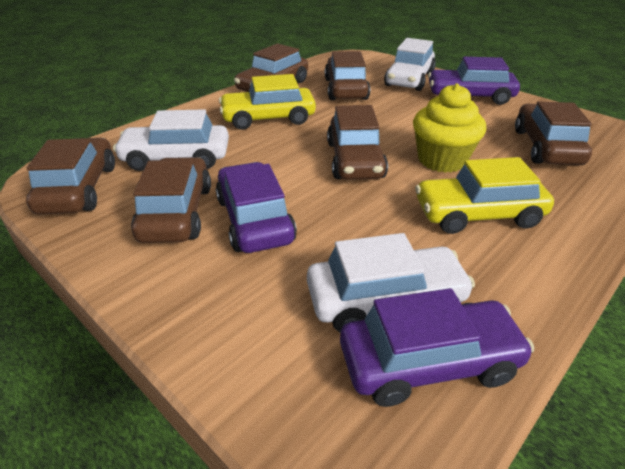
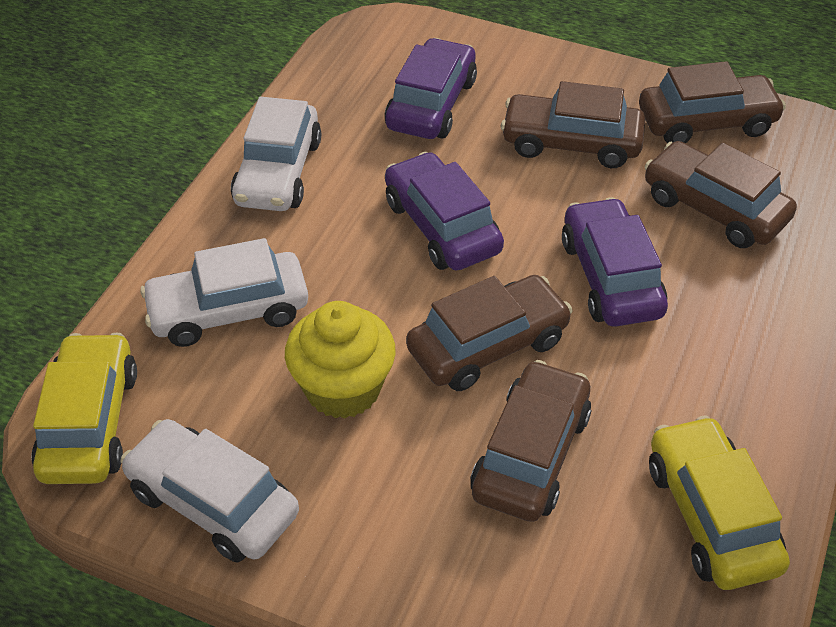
brown car: 6 -> 5

